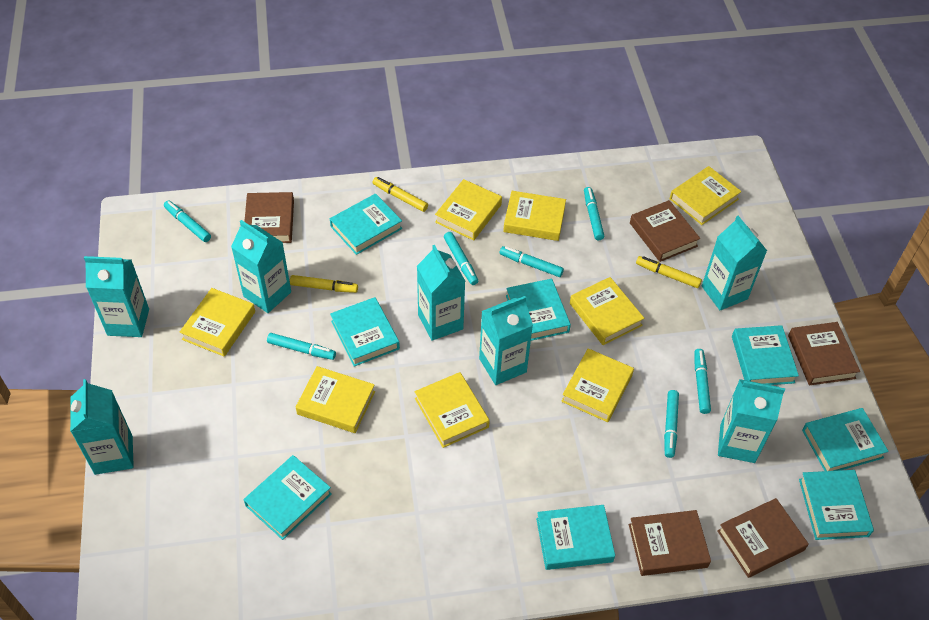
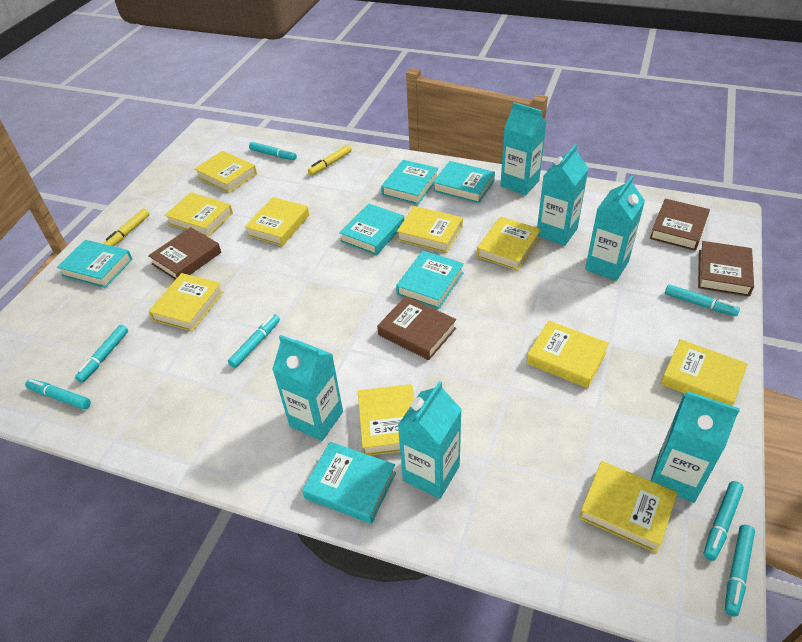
brown book: 5 -> 4
turquoise book: 8 -> 6
turquoise carton: 7 -> 6
yellow book: 8 -> 10
yellow marker: 3 -> 2

